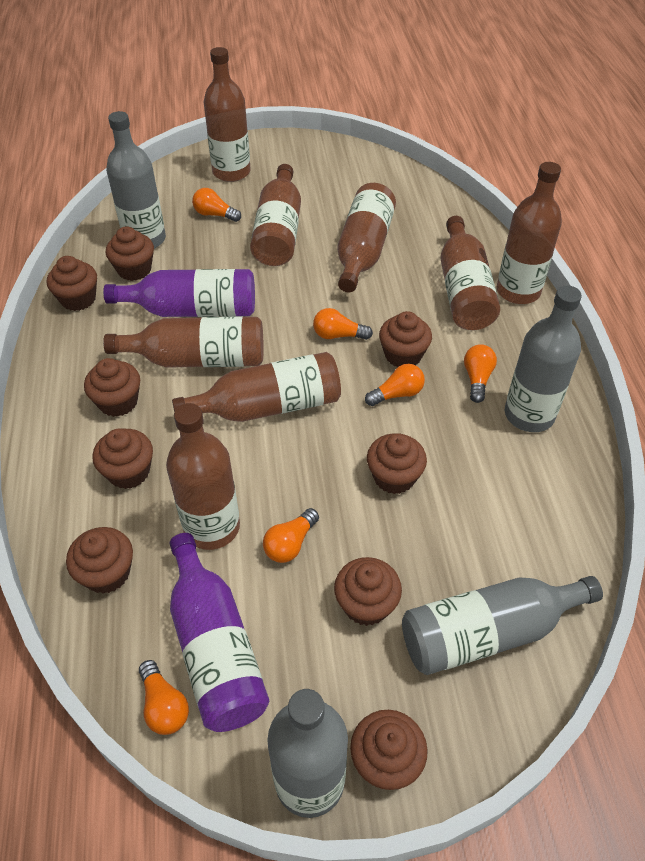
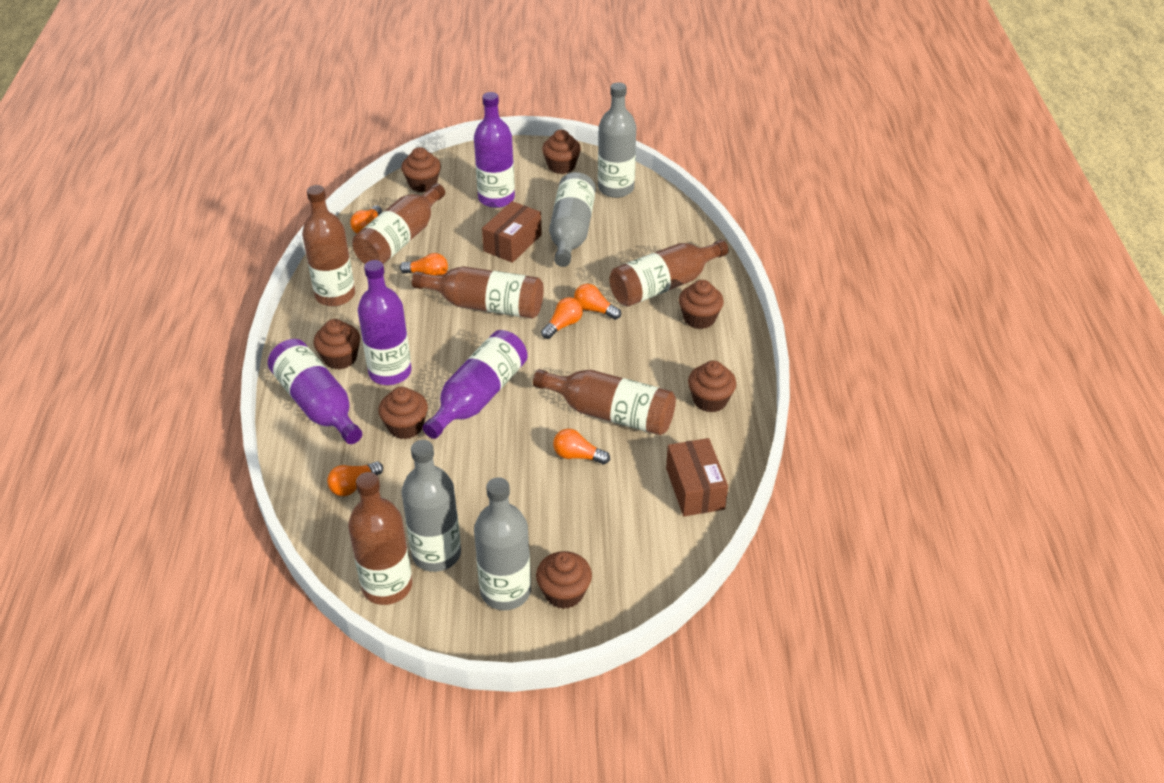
brown bottle: 8 -> 6
brown box: 0 -> 2
brown cupcake: 9 -> 7
purple bottle: 2 -> 4

